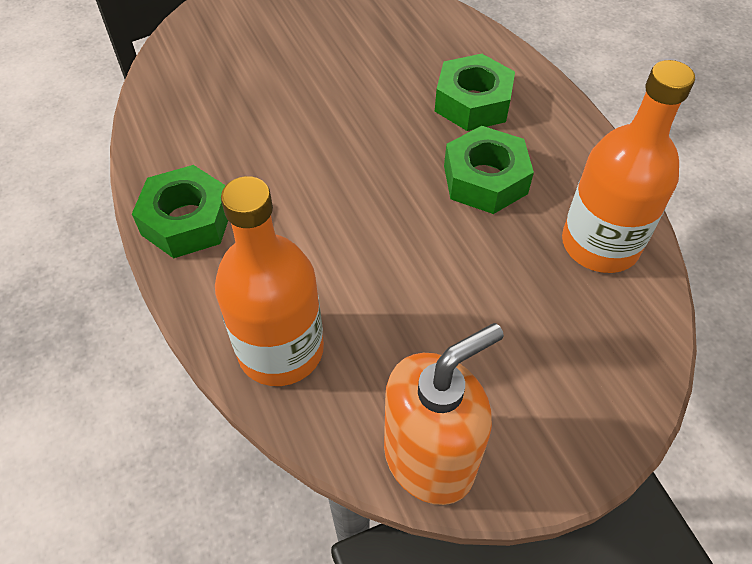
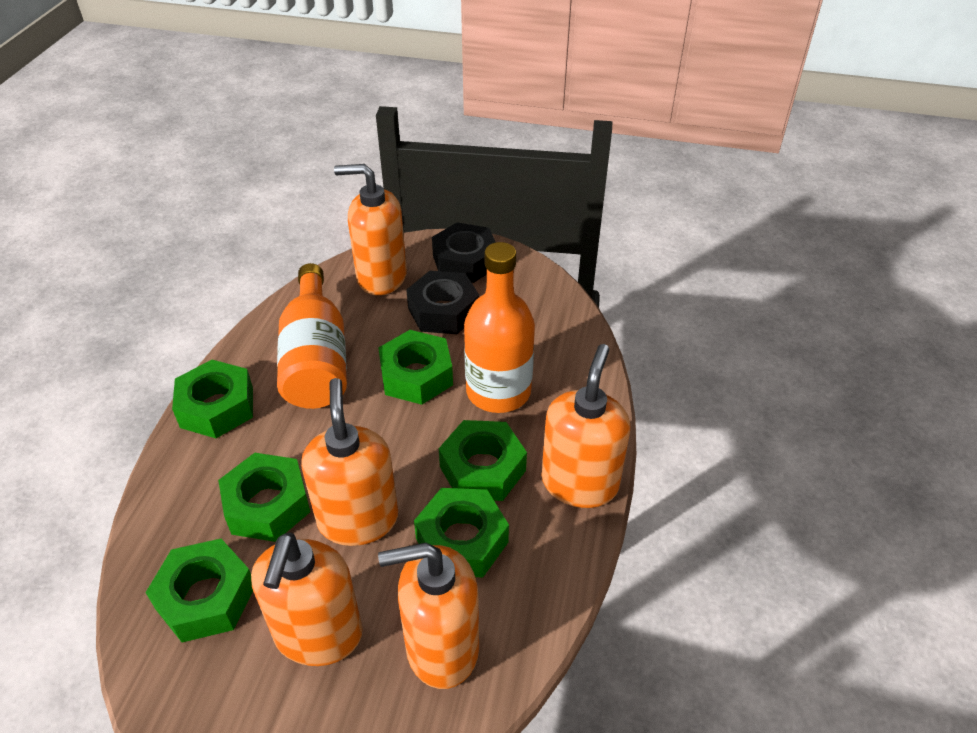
black nut: 0 -> 2
green nut: 3 -> 6
orange soap dispenser: 1 -> 5

